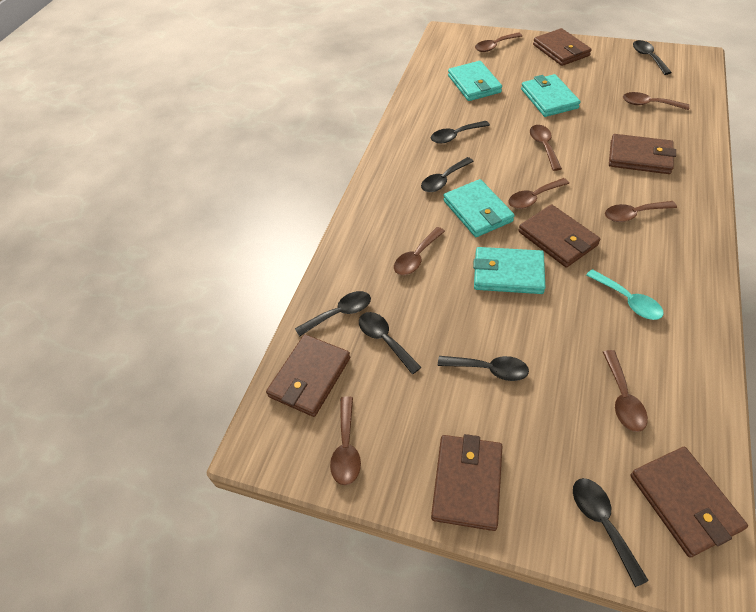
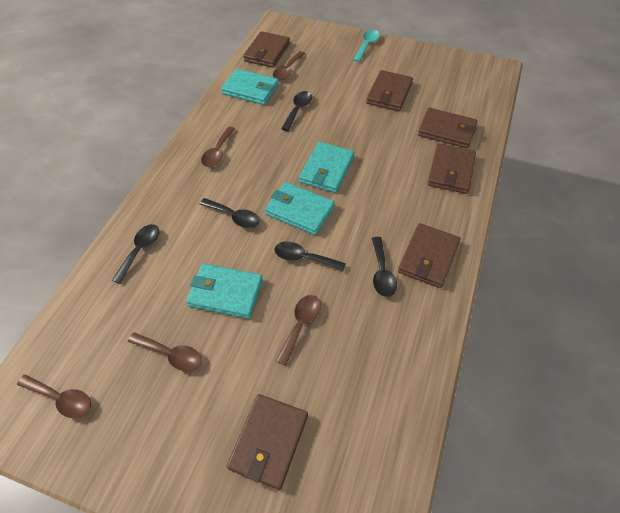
black spoon: 7 -> 5
brown spoon: 8 -> 5

